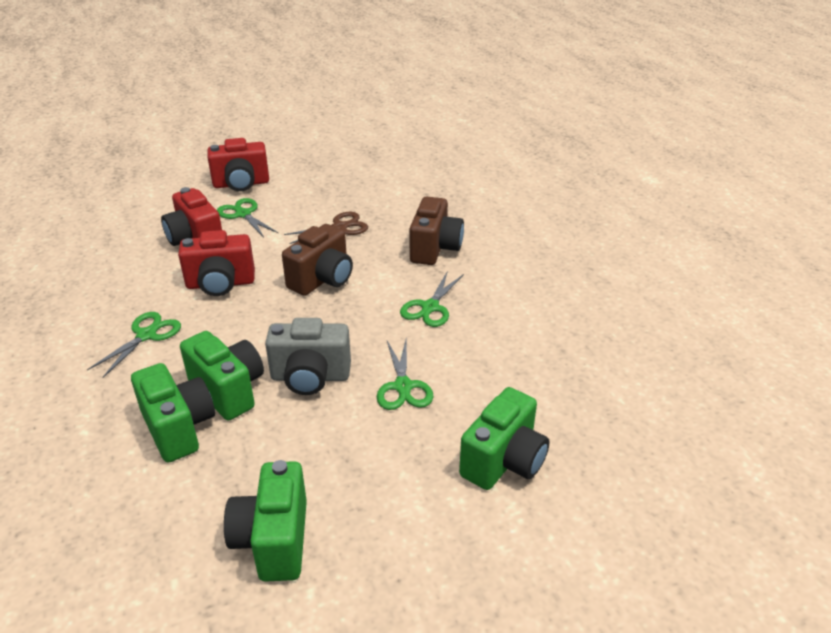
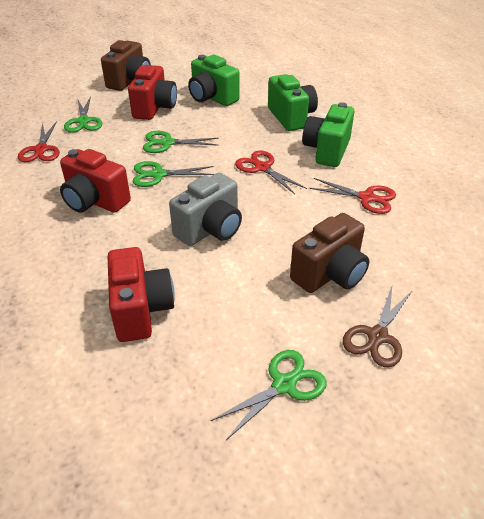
green camera: 4 -> 3
red scissors: 0 -> 3

